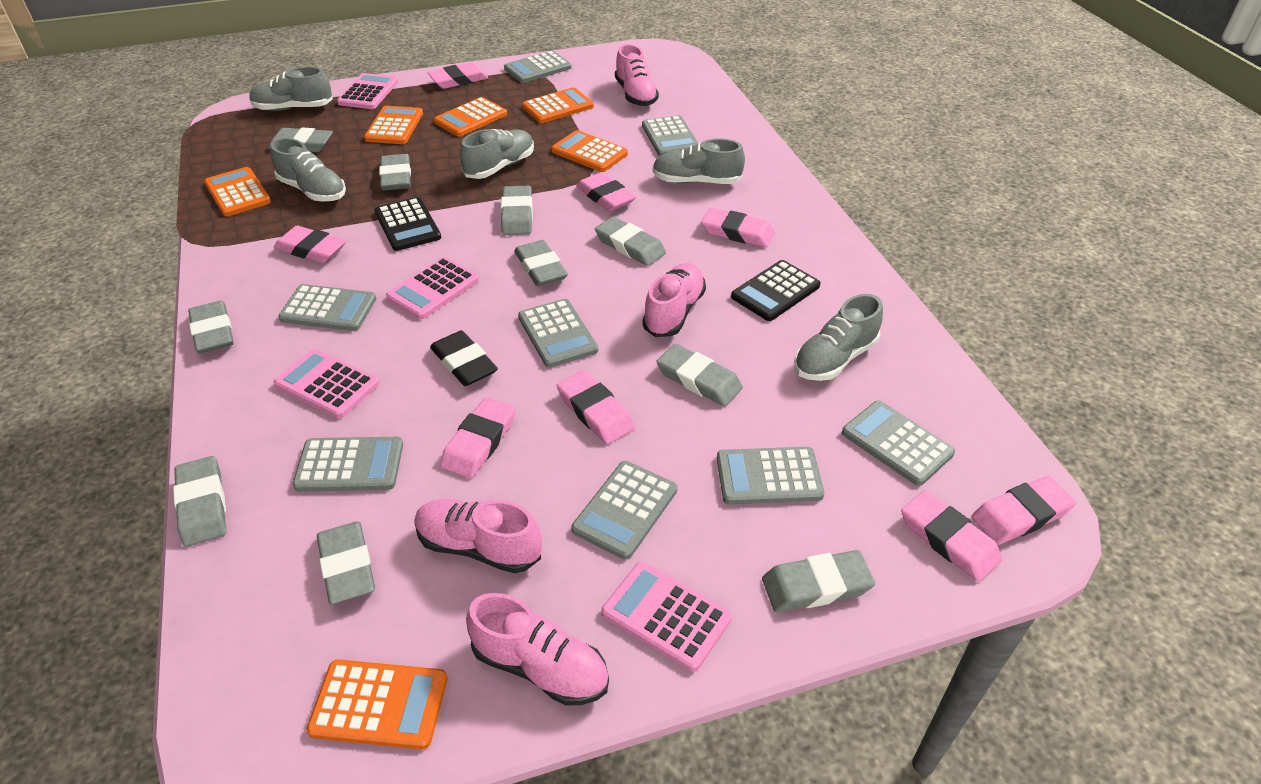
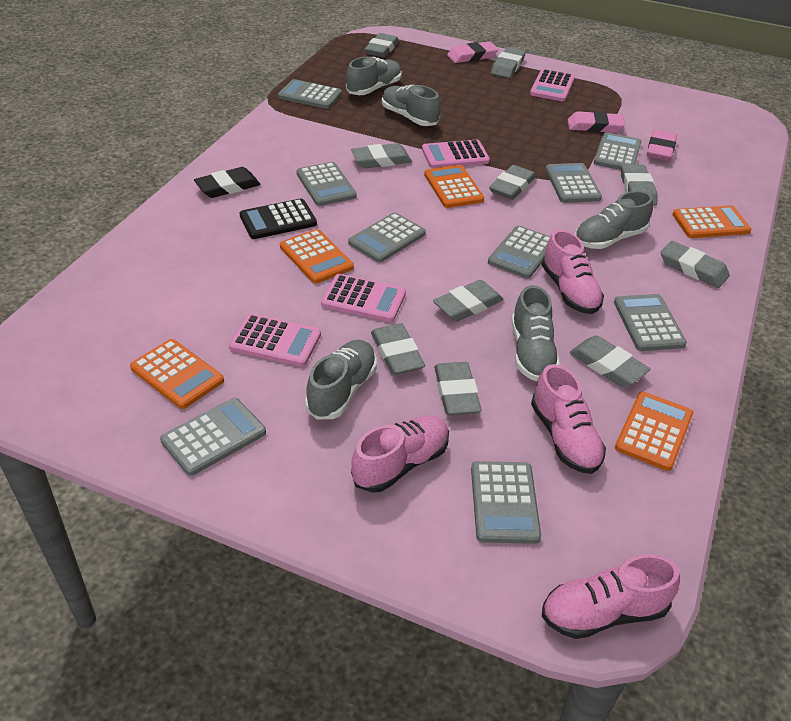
black calculator: 2 -> 1
grey calculator: 8 -> 9
orange calculator: 6 -> 5
pink eraser: 8 -> 3

